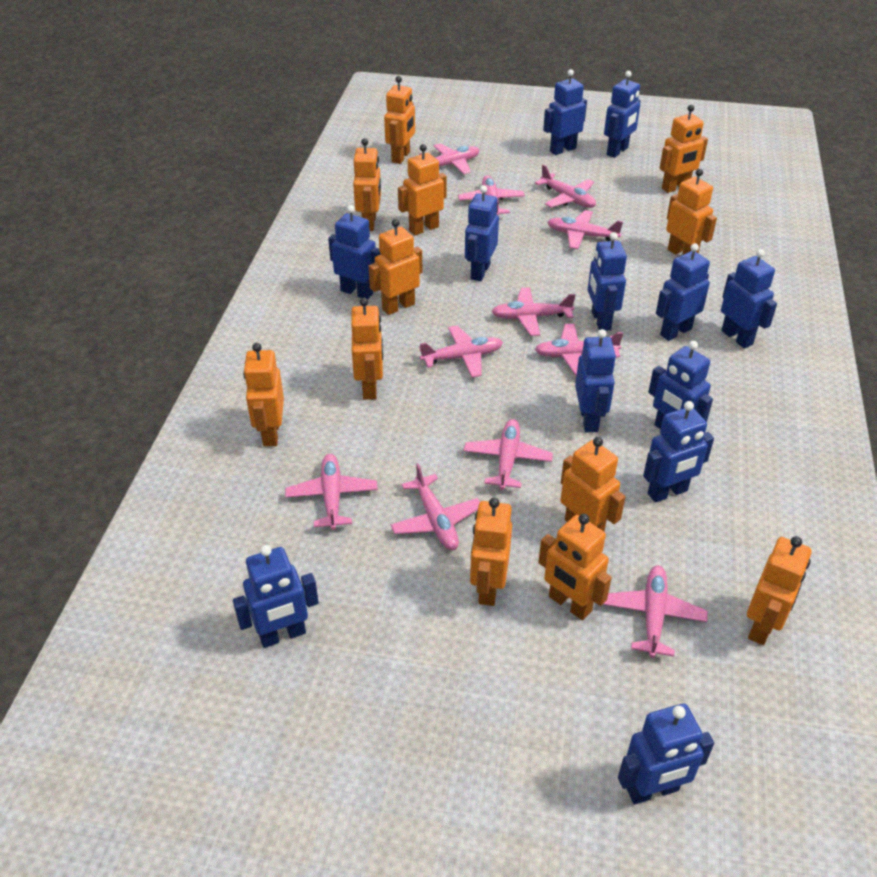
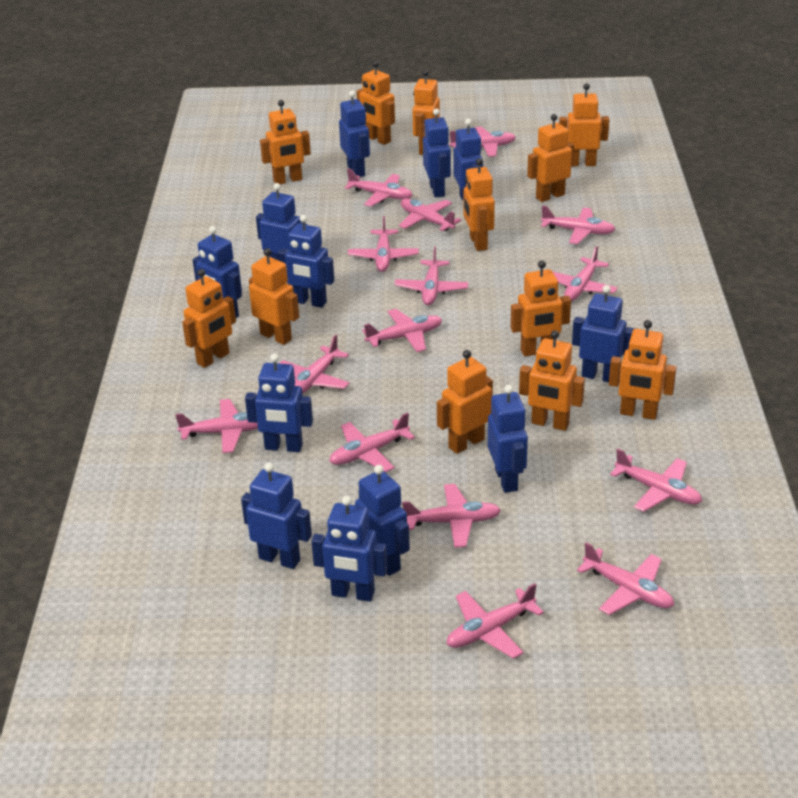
pink plane: 11 -> 15

